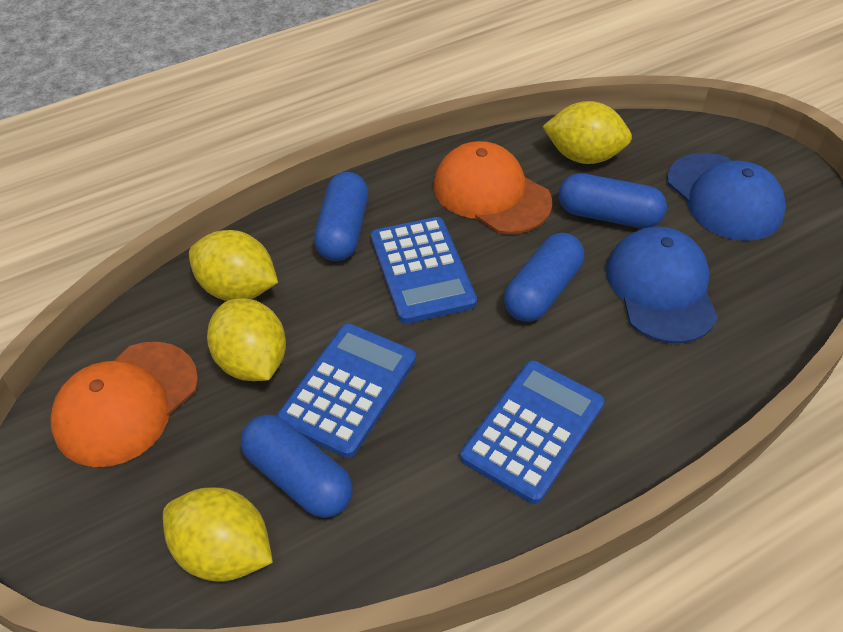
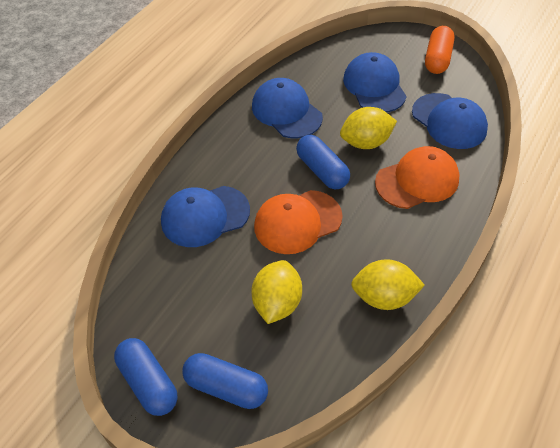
blue calculator: 3 -> 0
blue cap: 2 -> 4
blue capsule: 4 -> 3
orange capsule: 0 -> 1
yellow lemon: 4 -> 3

